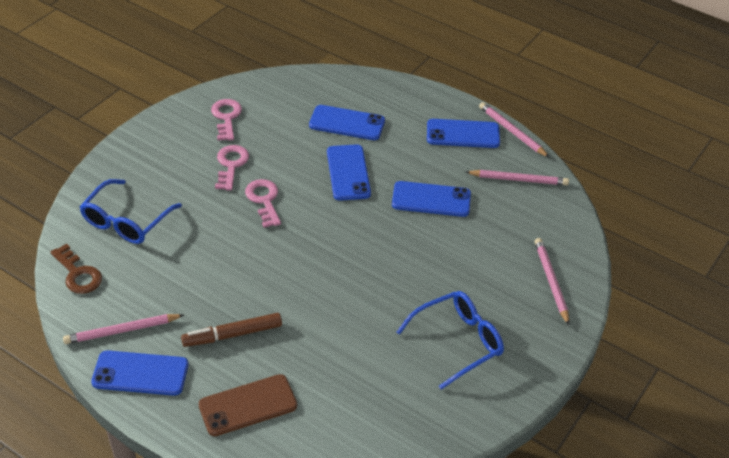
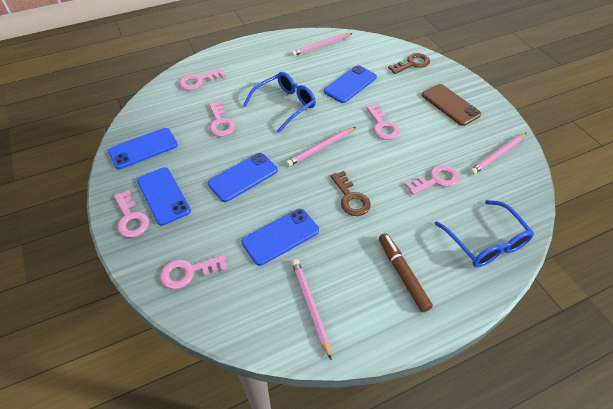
brown key: 1 -> 2
pink key: 3 -> 6

